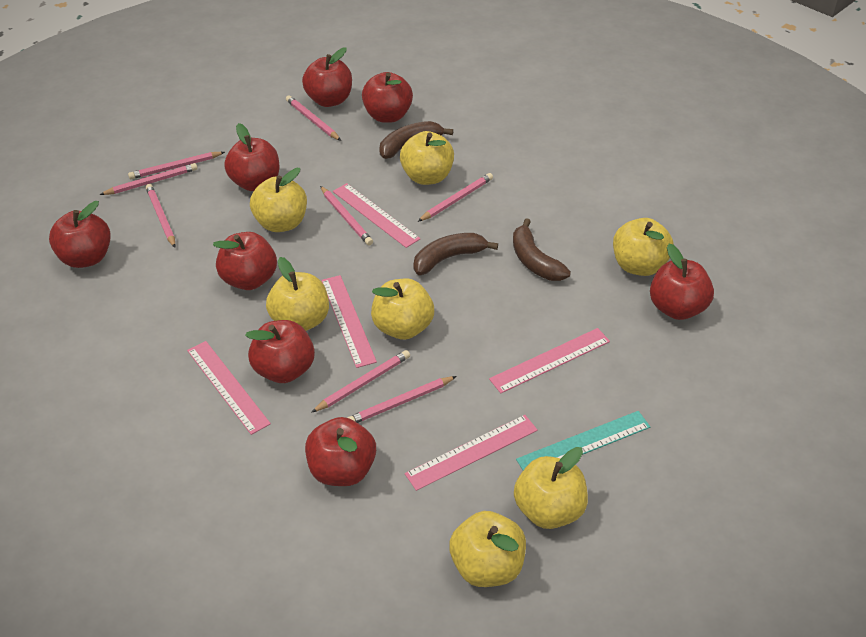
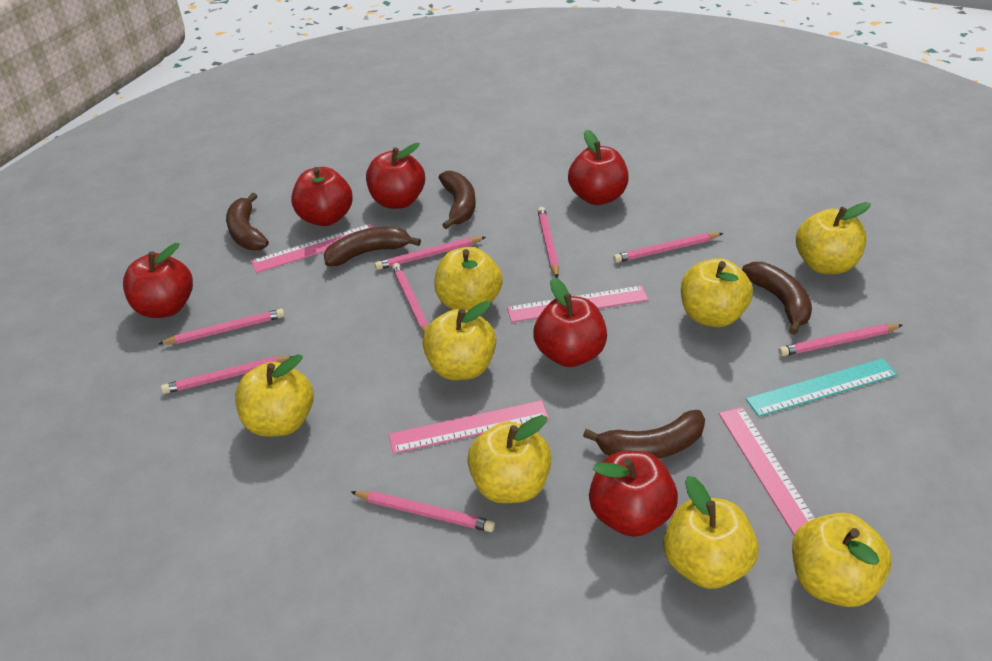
brown banana: 3 -> 5
pink ruler: 5 -> 4
red apple: 8 -> 6
yellow apple: 7 -> 8

